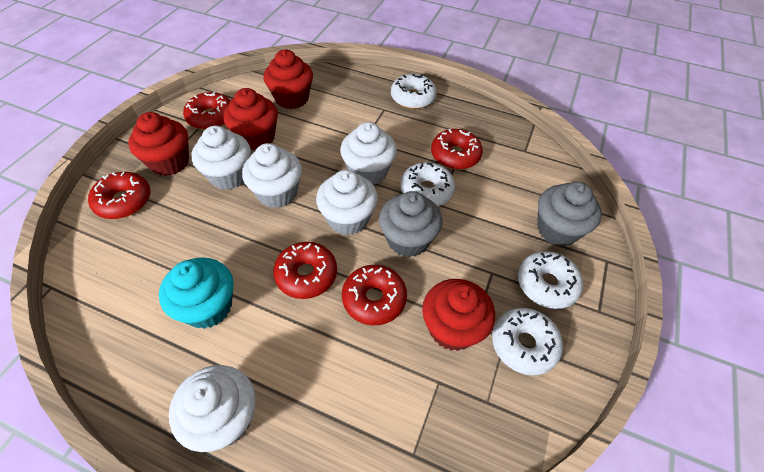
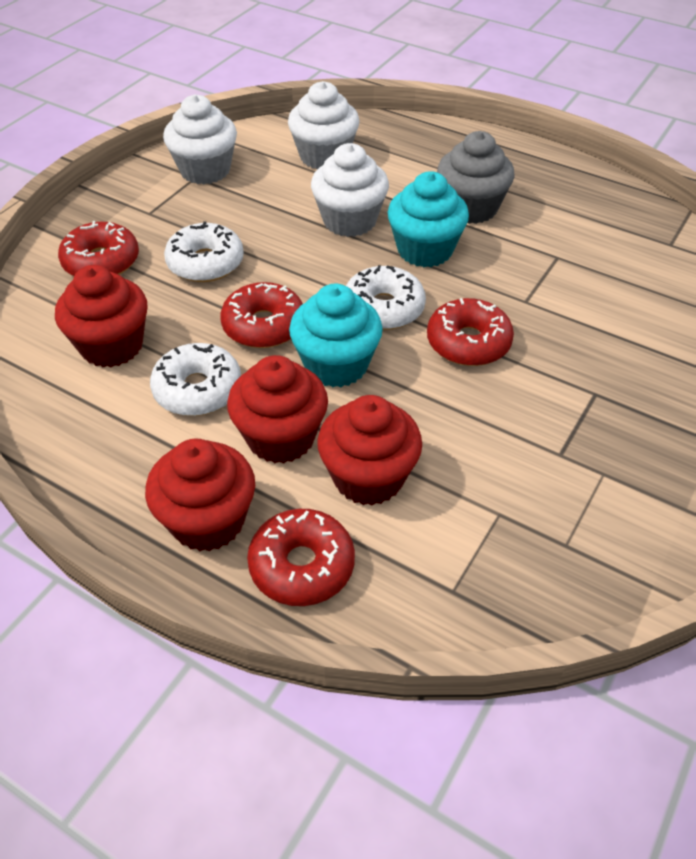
grey cupcake: 2 -> 1
red donut: 5 -> 4
turquoise cupcake: 1 -> 2
white cupcake: 5 -> 3
white donut: 4 -> 3

